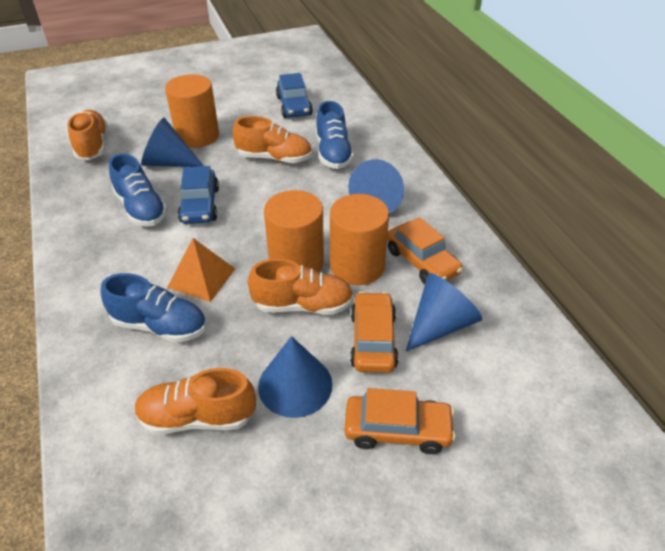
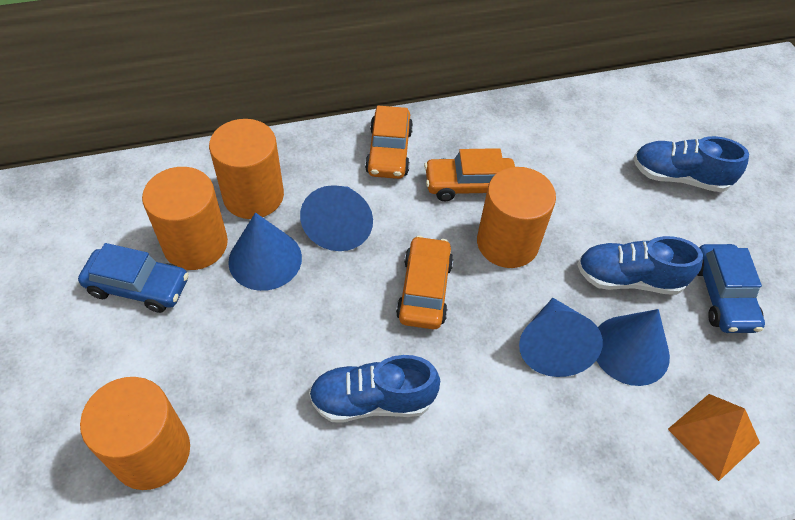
orange cylinder: 3 -> 4
orange shoe: 4 -> 0

